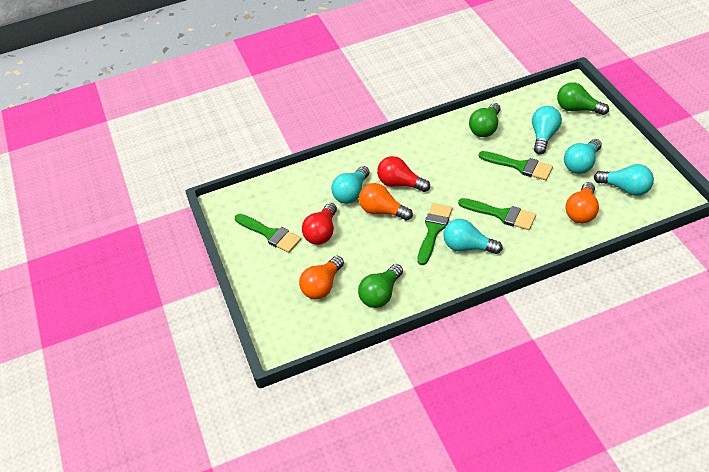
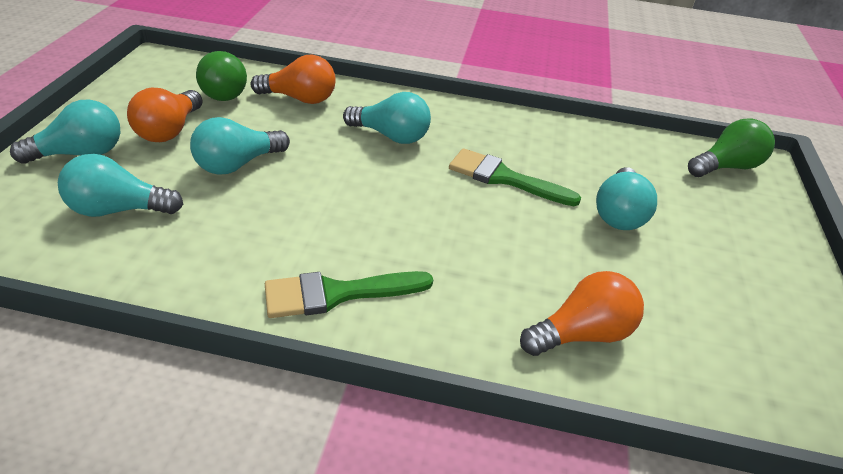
green brush: 4 -> 2
green light bulb: 3 -> 2
red light bulb: 2 -> 0

